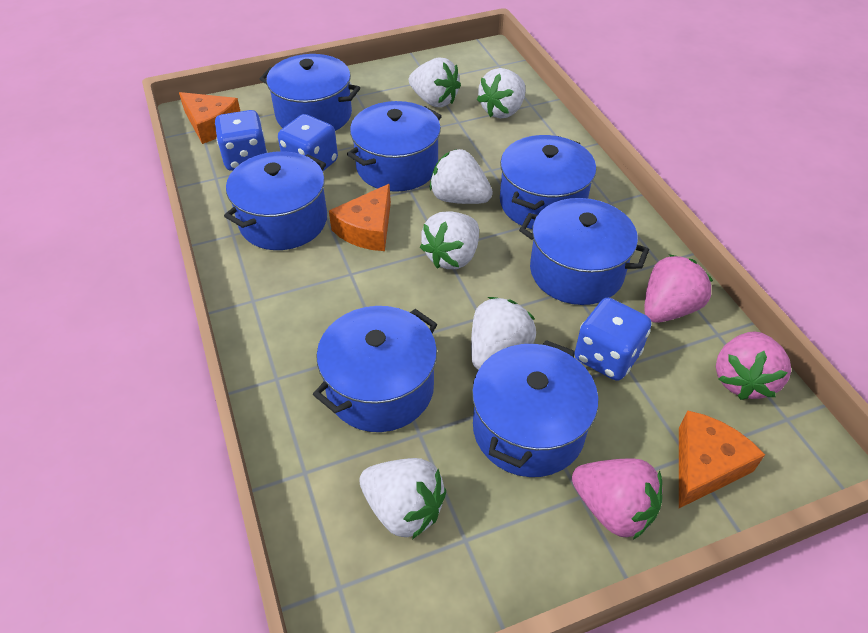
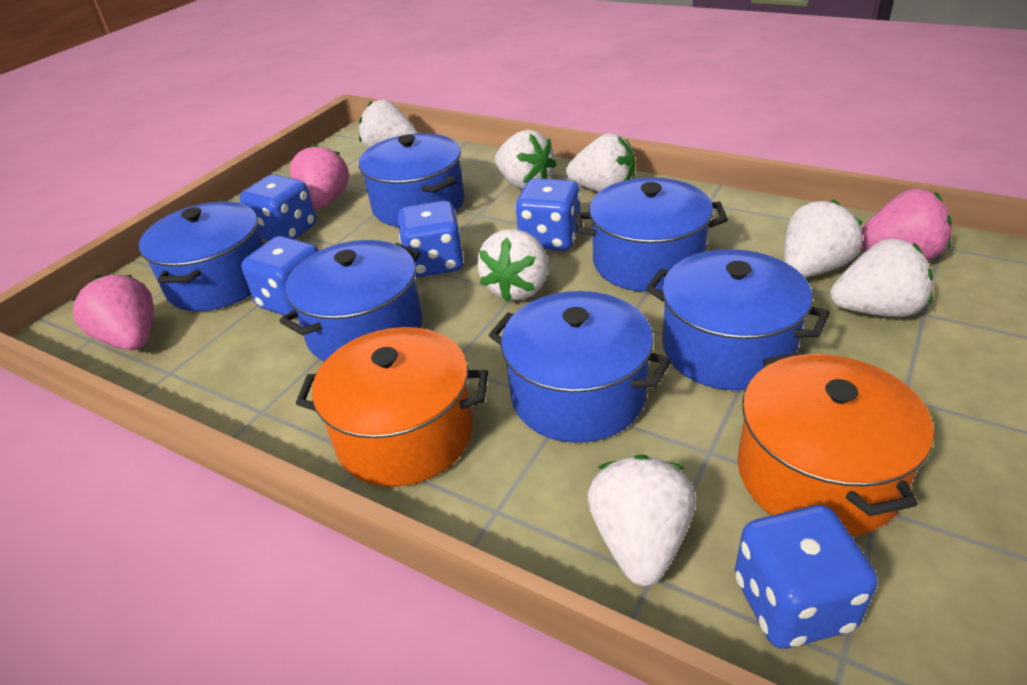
blue dice: 3 -> 5
blue pot: 7 -> 6
orange cheese: 3 -> 0
orange pot: 0 -> 2
white strawberry: 6 -> 7

